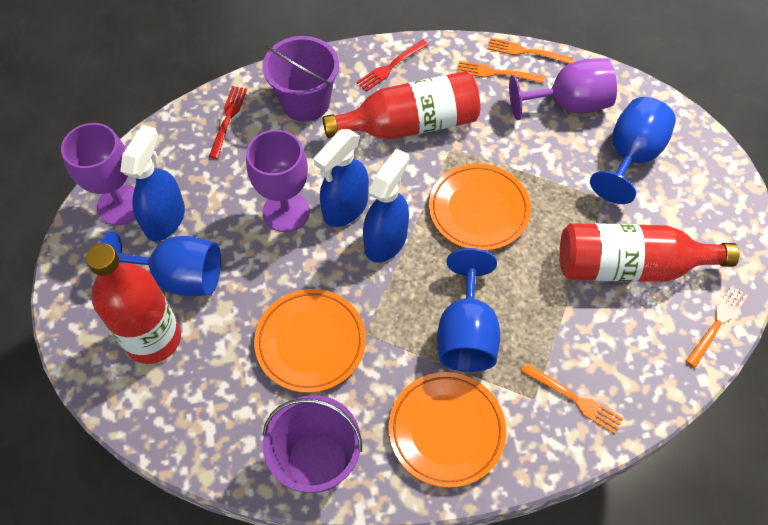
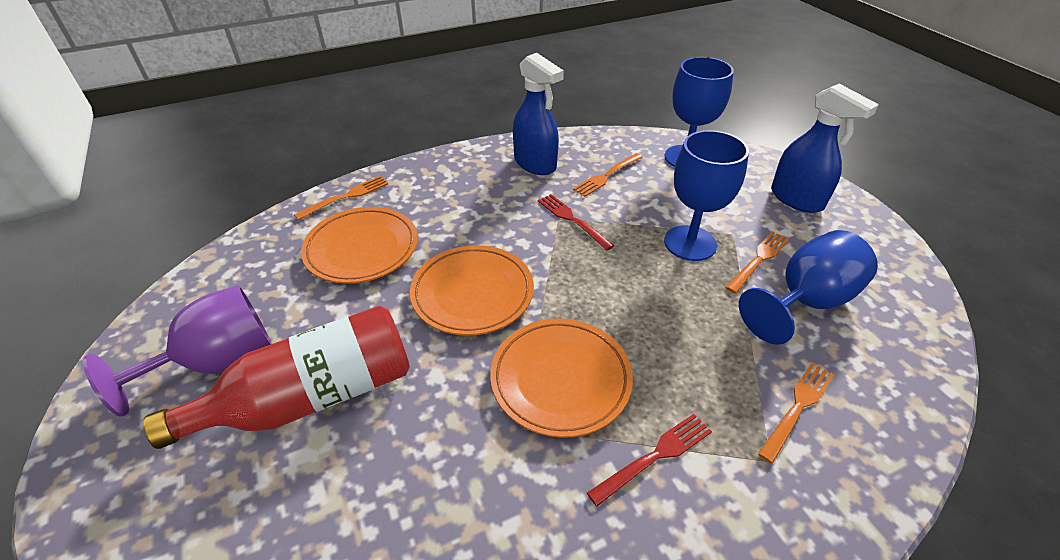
blue spray bottle: 3 -> 2
purple bucket: 2 -> 0
purple goblet: 3 -> 1
red bottle: 3 -> 1

